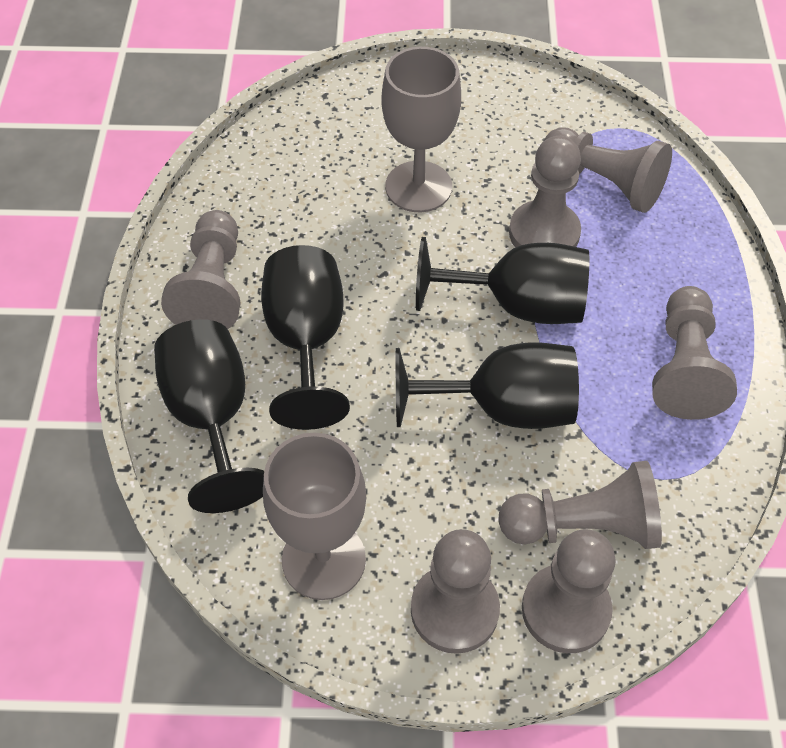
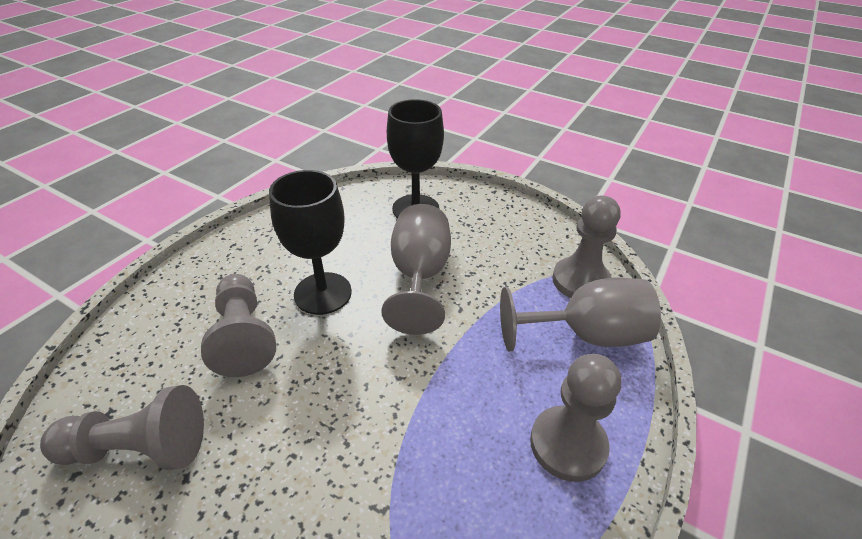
black goblet: 4 -> 2
grey pawn: 7 -> 4

